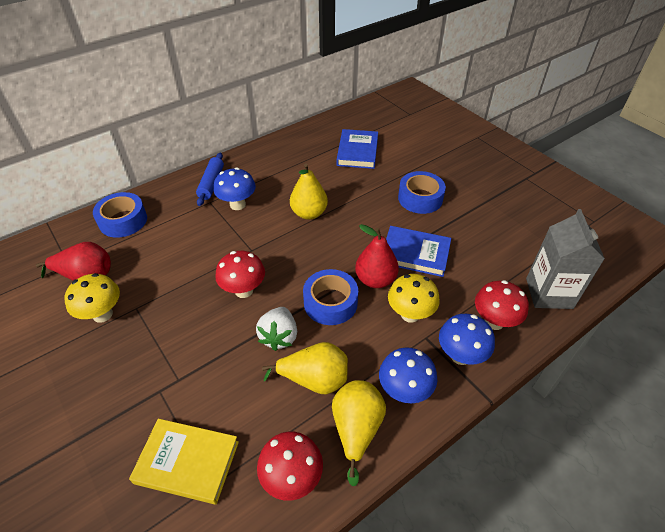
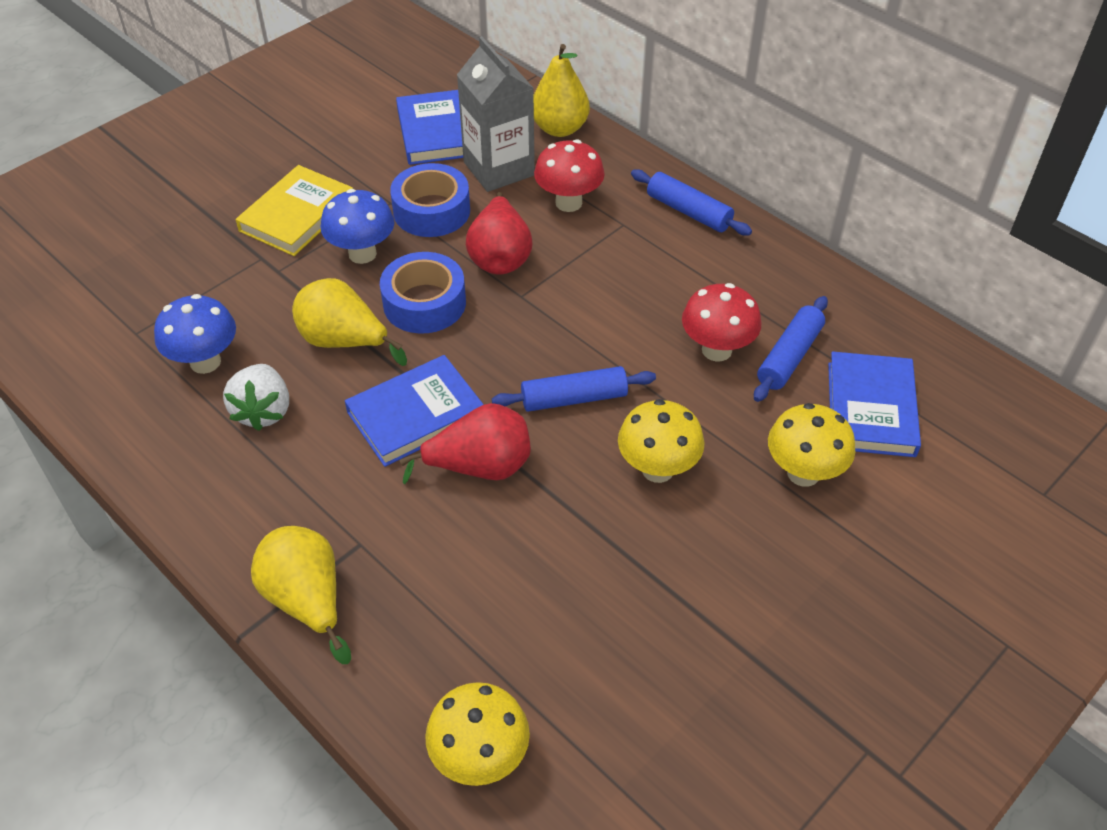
blue book: 2 -> 3
blue mushroom: 3 -> 2
blue rolling pin: 1 -> 3
blue tape: 3 -> 2
red mushroom: 3 -> 2
yellow mushroom: 2 -> 3

